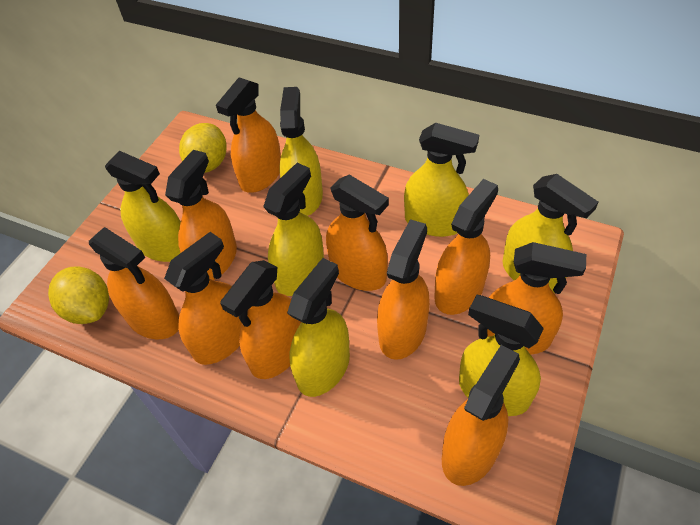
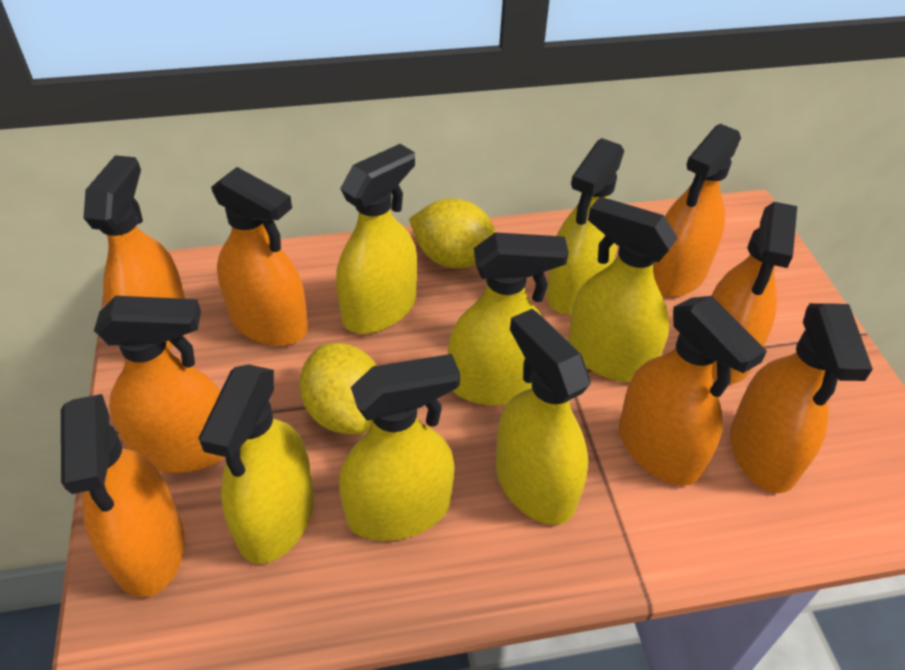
orange spray bottle: 10 -> 8

